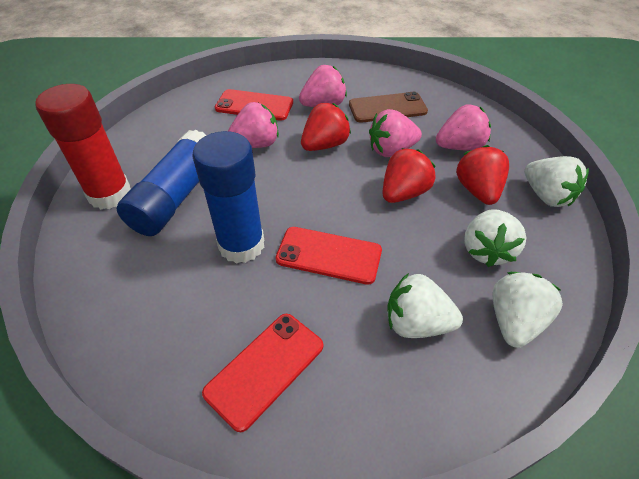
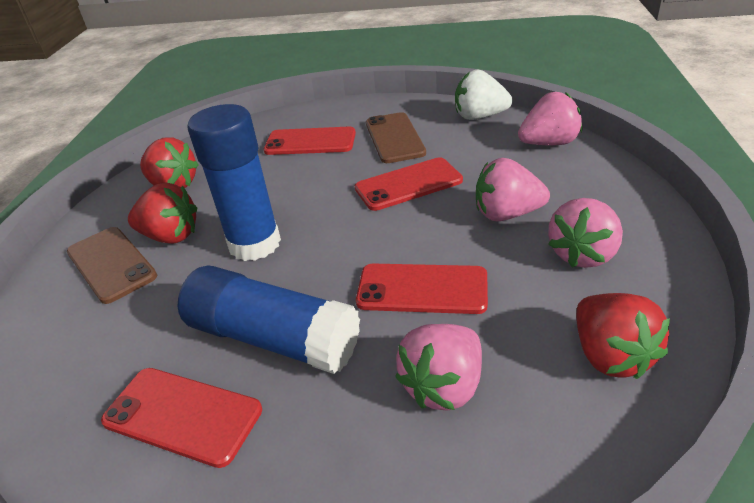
brown phone: 1 -> 2
red glue stick: 1 -> 0
red phone: 3 -> 4
white strawberry: 4 -> 1

